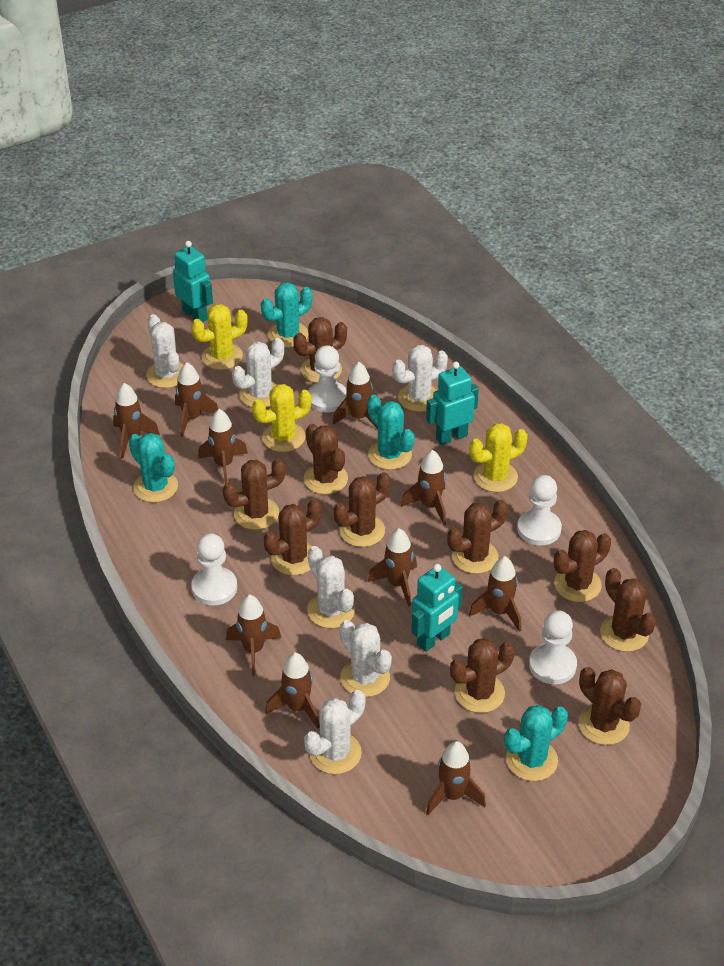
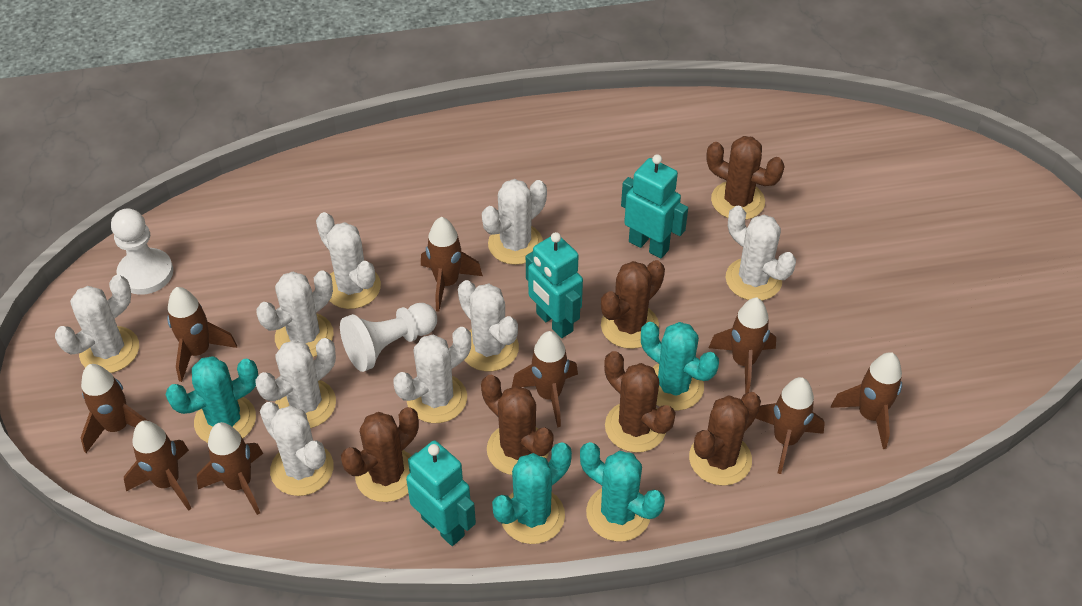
brown cactus: 10 -> 6
brown rocket: 10 -> 9
white cactus: 6 -> 9
white pawn: 4 -> 2
yellow cactus: 3 -> 0

